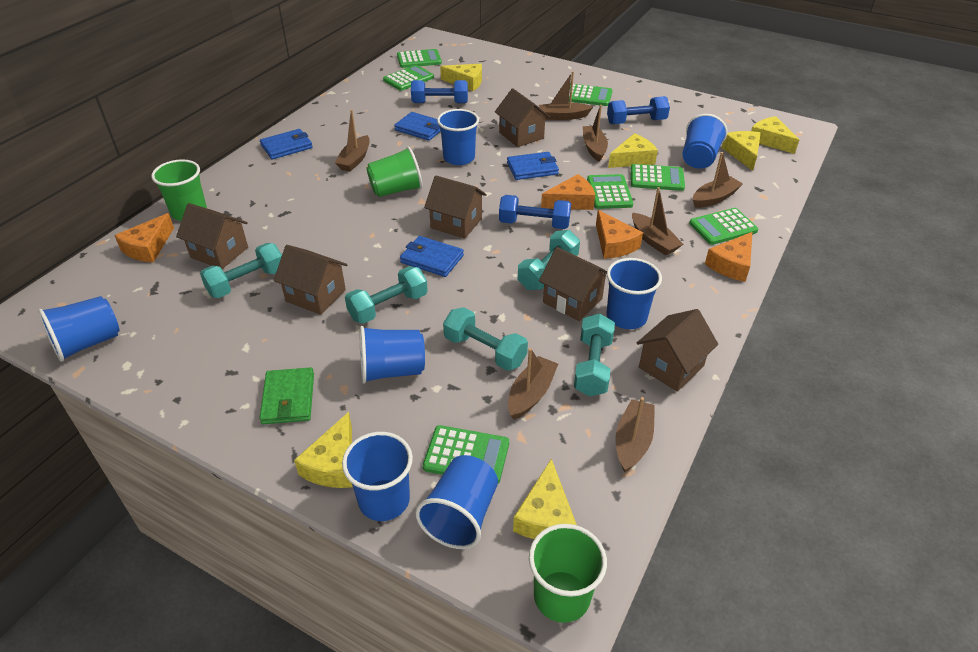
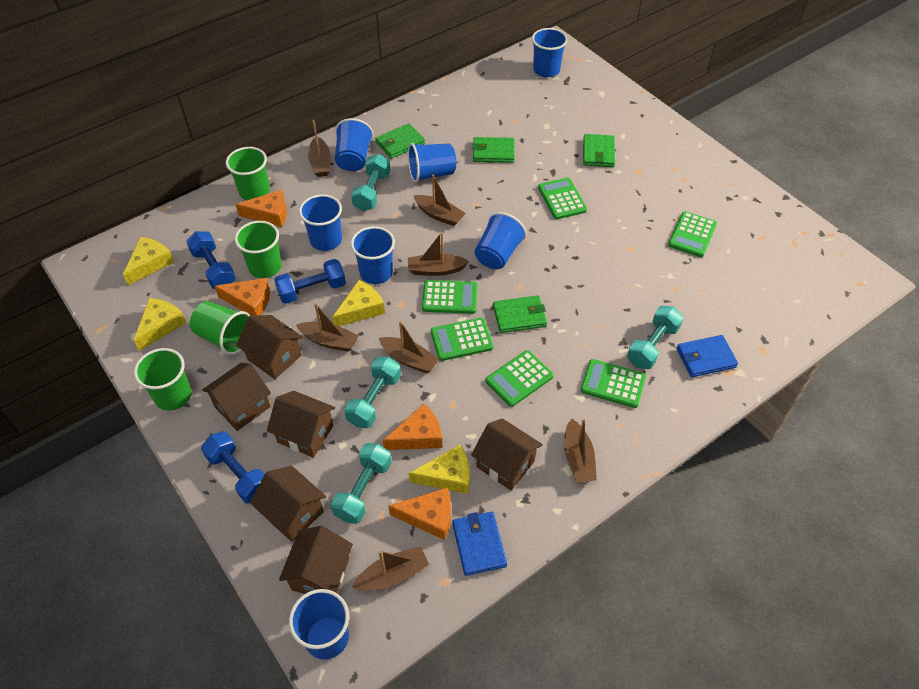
blue wallet: 4 -> 2
green calculator: 7 -> 6
green cup: 3 -> 4
green wallet: 1 -> 4
turquoise dumbbell: 5 -> 4
yellow cheese: 6 -> 4

